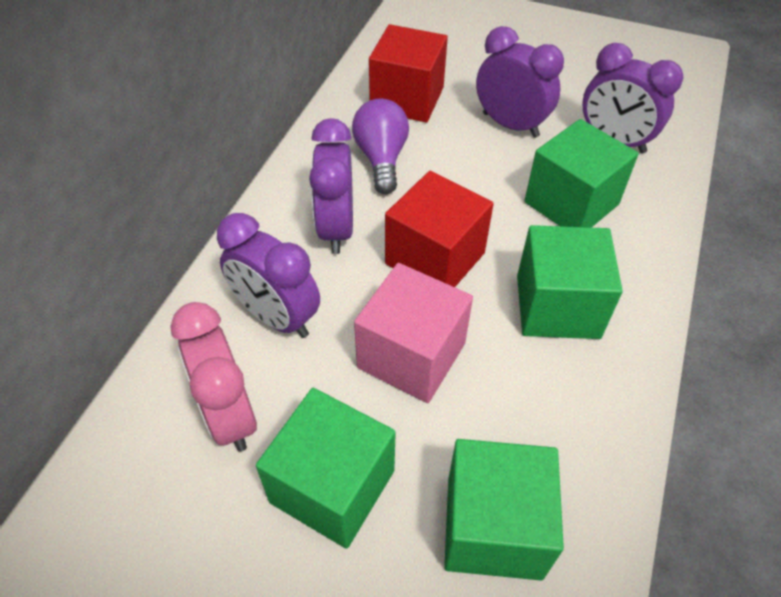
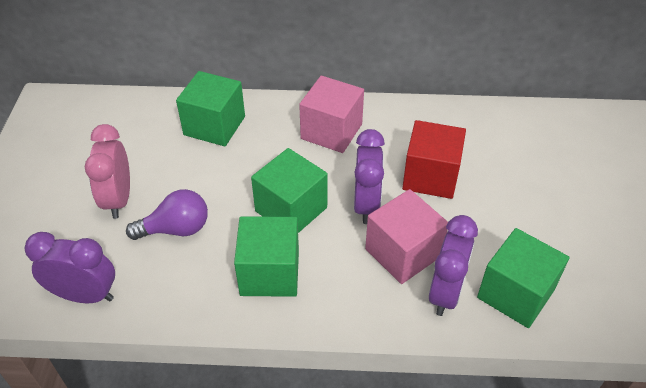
pink cube: 1 -> 2
purple clock: 4 -> 3
red cube: 2 -> 1

